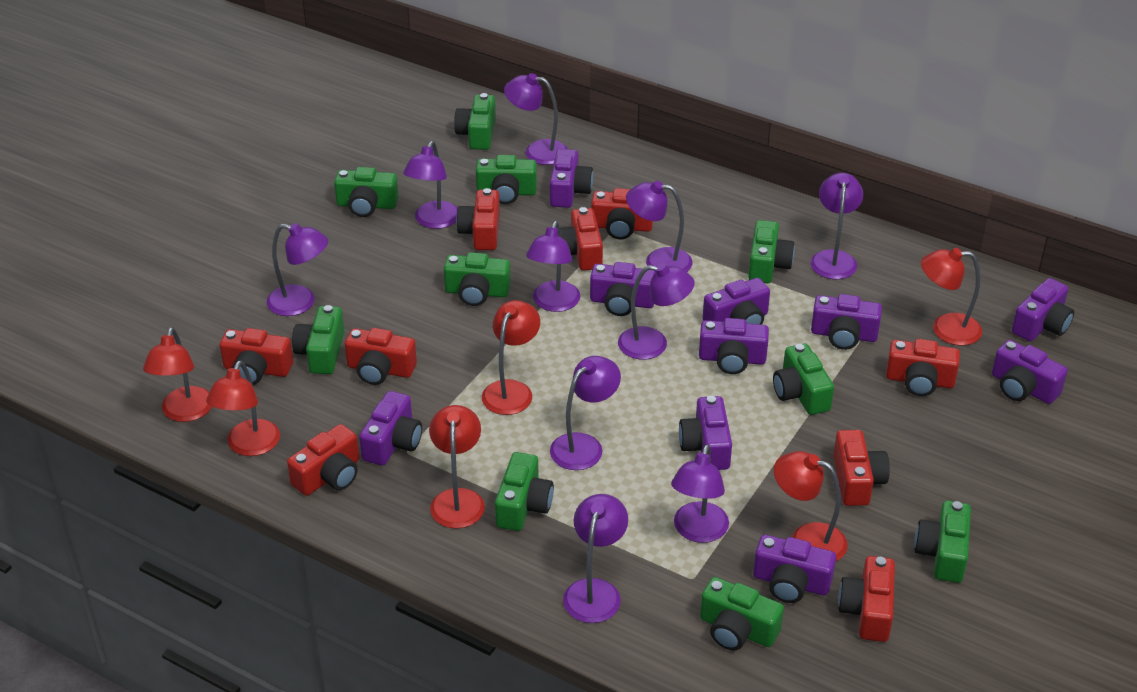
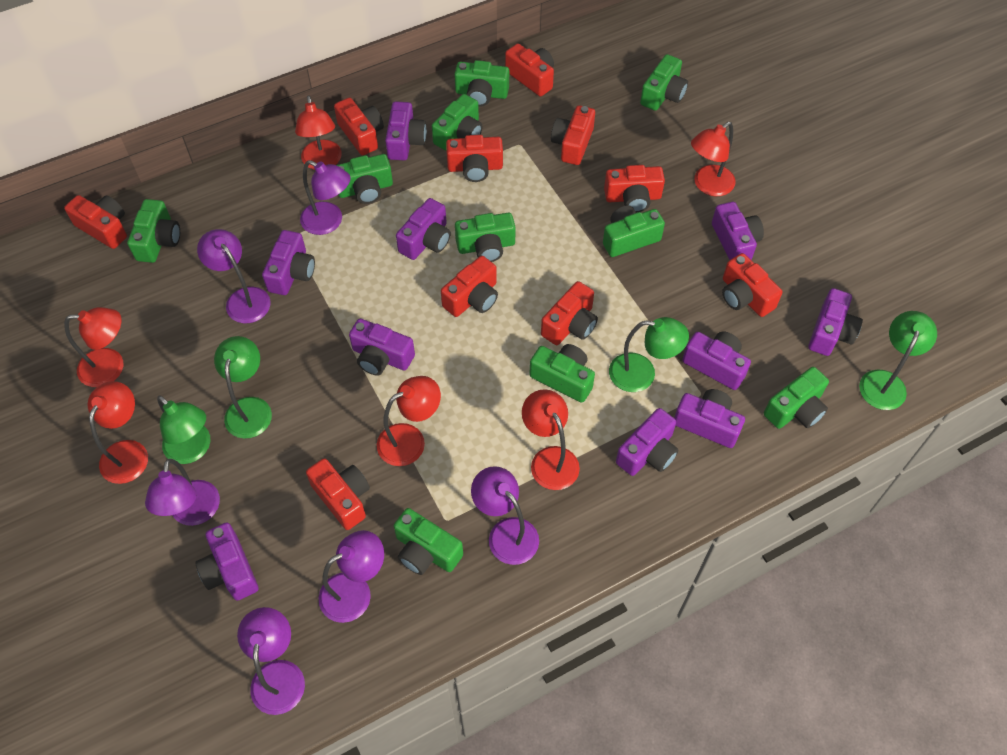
green lamp: 0 -> 4
purple lamp: 10 -> 6
red camera: 9 -> 10

